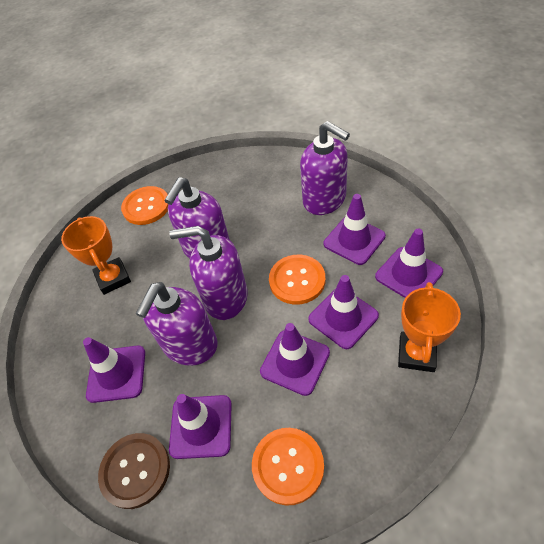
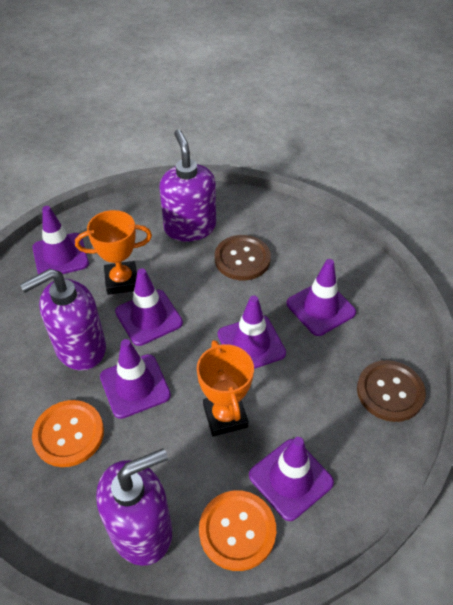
brown button: 1 -> 2
orange button: 3 -> 2
purple soap dispenser: 4 -> 3

